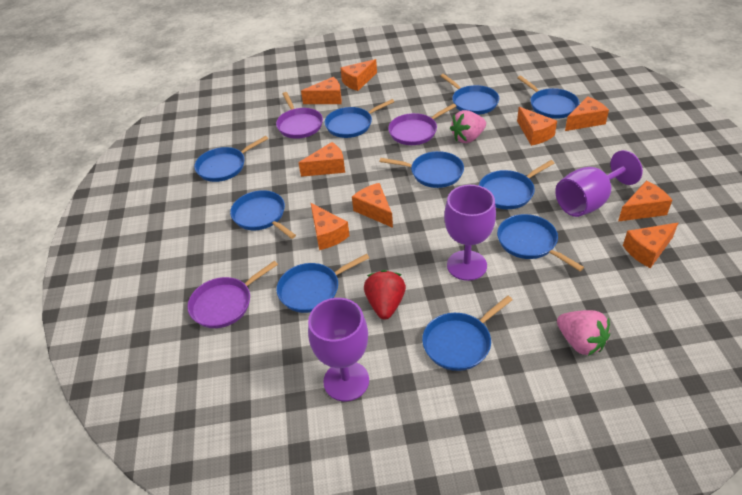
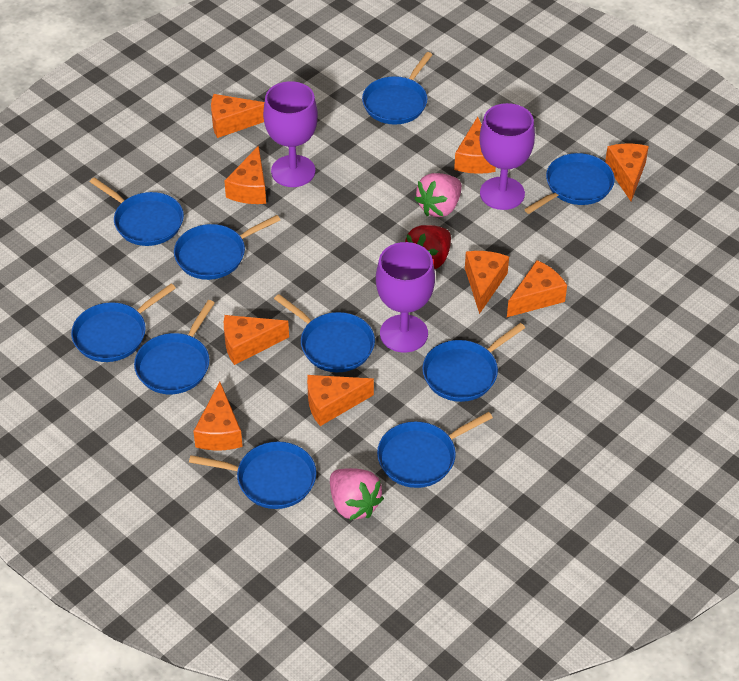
purple pan: 3 -> 0

